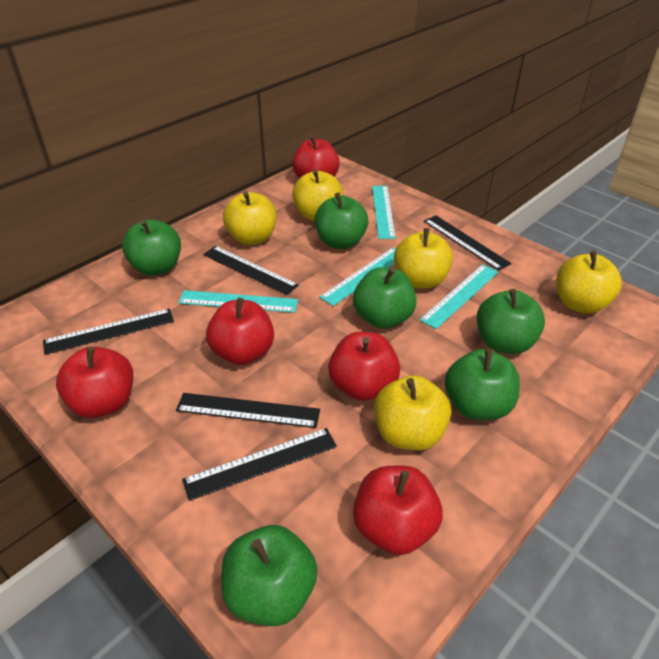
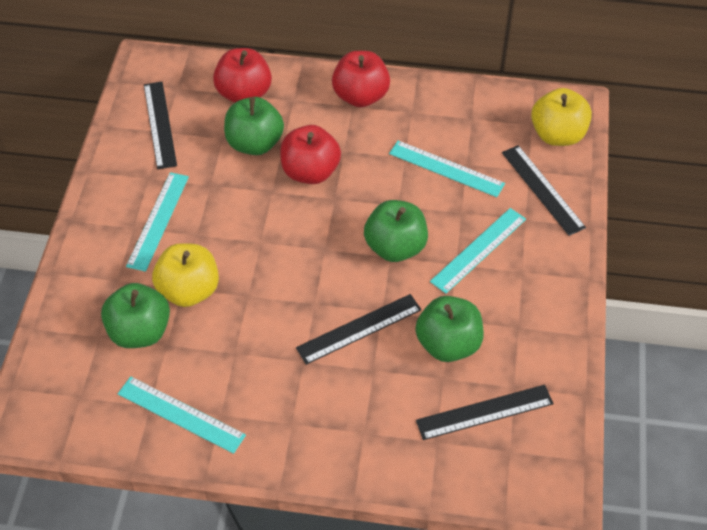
black ruler: 5 -> 4
green apple: 6 -> 4
red apple: 5 -> 3
yellow apple: 5 -> 2

